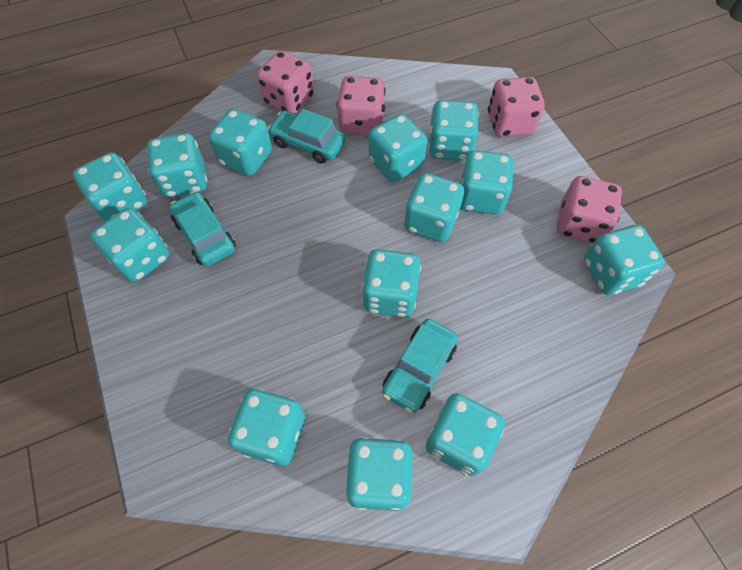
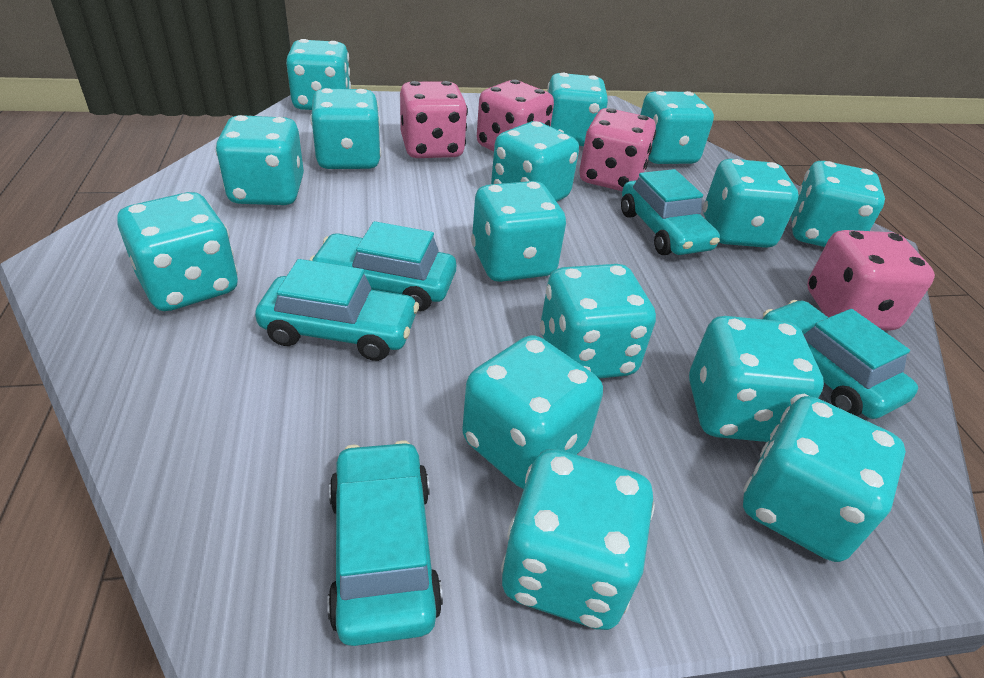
turquoise car: 3 -> 5
turquoise dice: 13 -> 15

